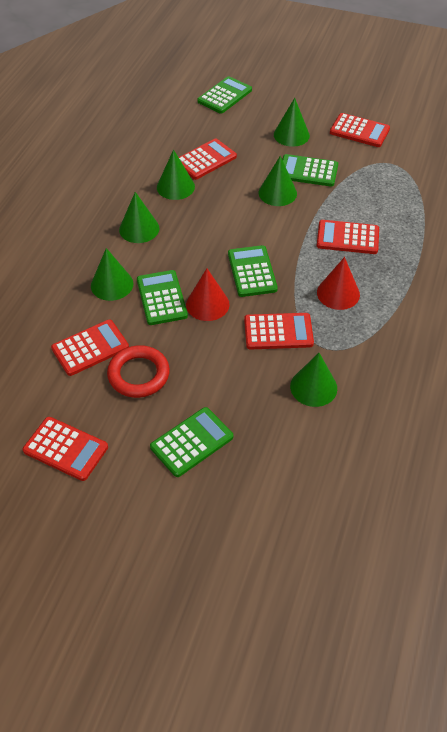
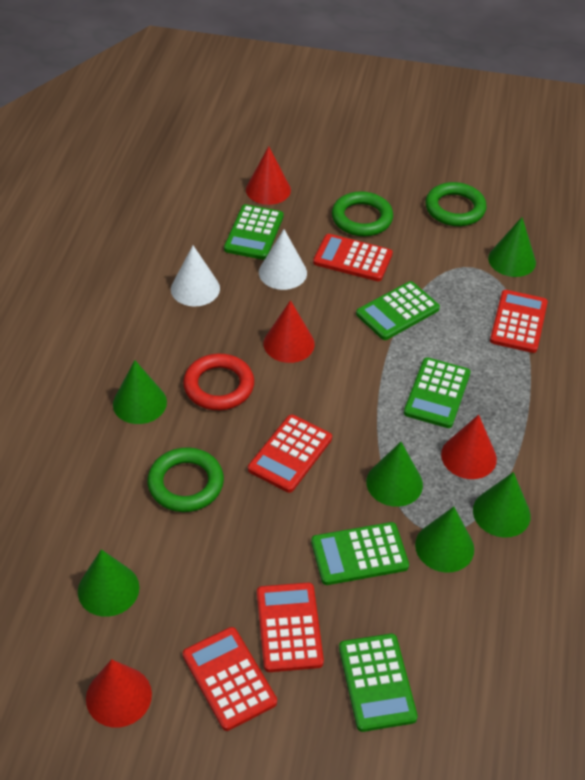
green ring: 0 -> 3
red calculator: 6 -> 5
red cone: 2 -> 4
white cone: 0 -> 2

